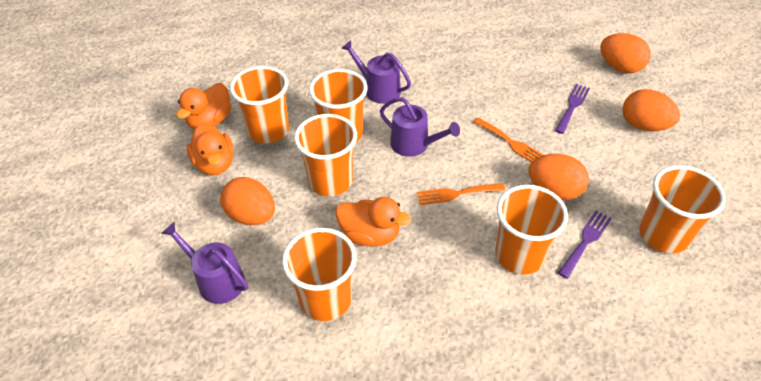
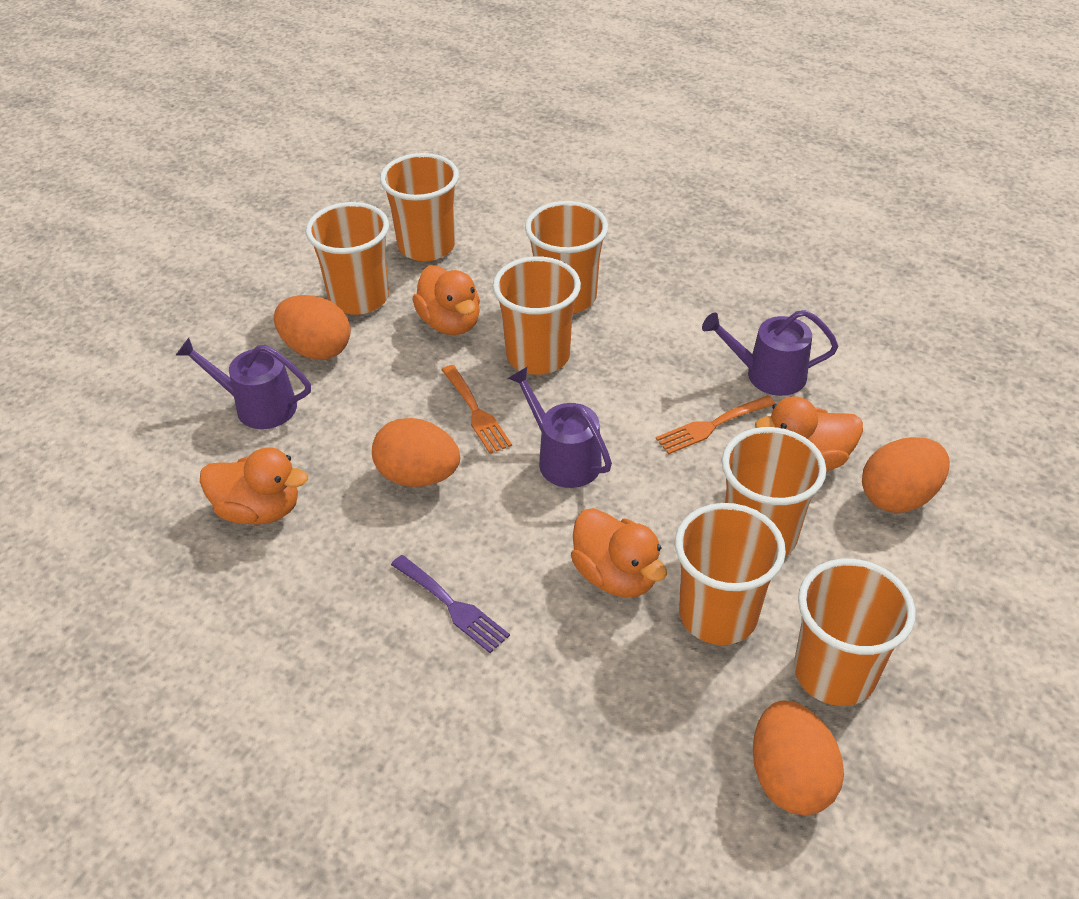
orange cup: 6 -> 7
orange duck: 3 -> 4
purple fork: 2 -> 1

